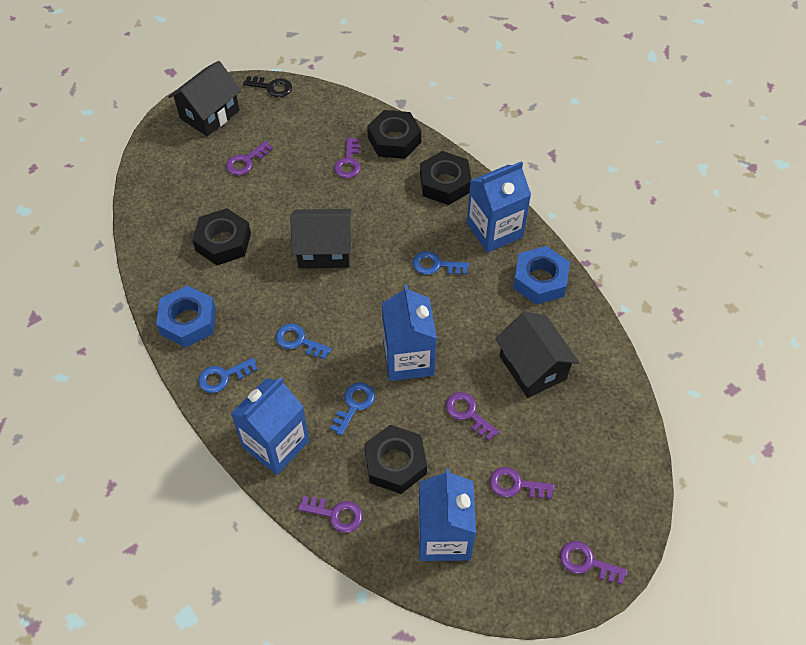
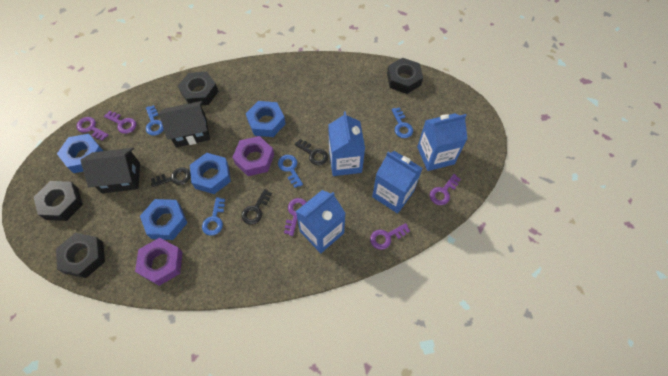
black house: 3 -> 2
black key: 1 -> 3
blue nut: 2 -> 4
purple key: 6 -> 5
purple nut: 0 -> 2

